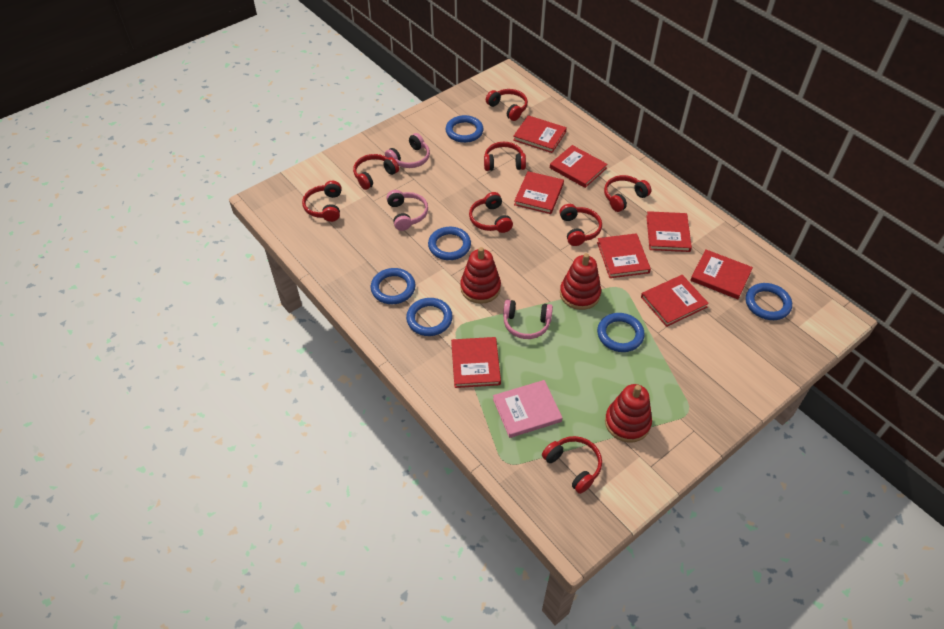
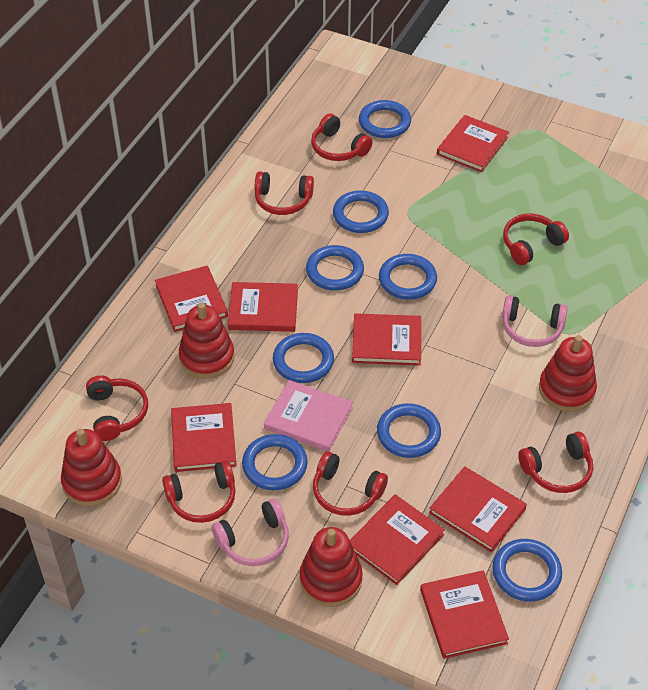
blue ring: 6 -> 8
pink headphones: 3 -> 2
red headphones: 8 -> 7
red stacking toy: 3 -> 4

